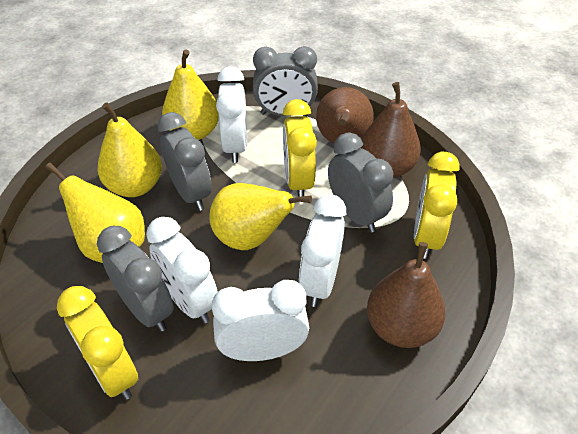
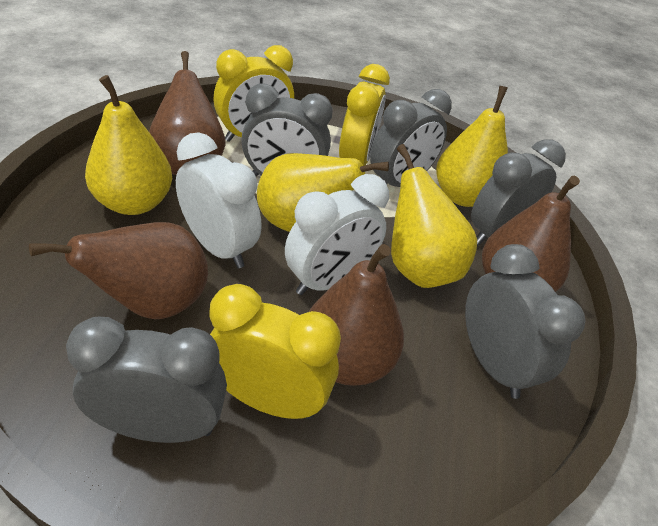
brown pear: 3 -> 4
grey clock: 4 -> 5
white clock: 4 -> 2

